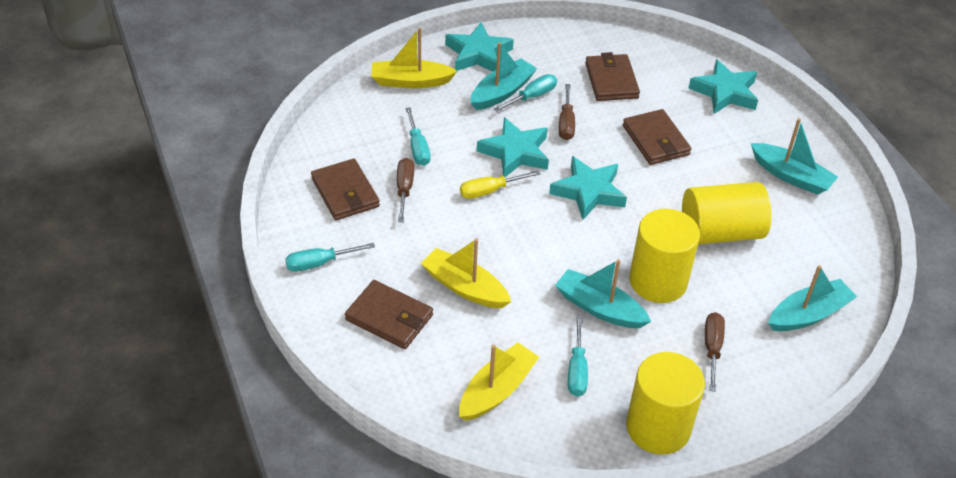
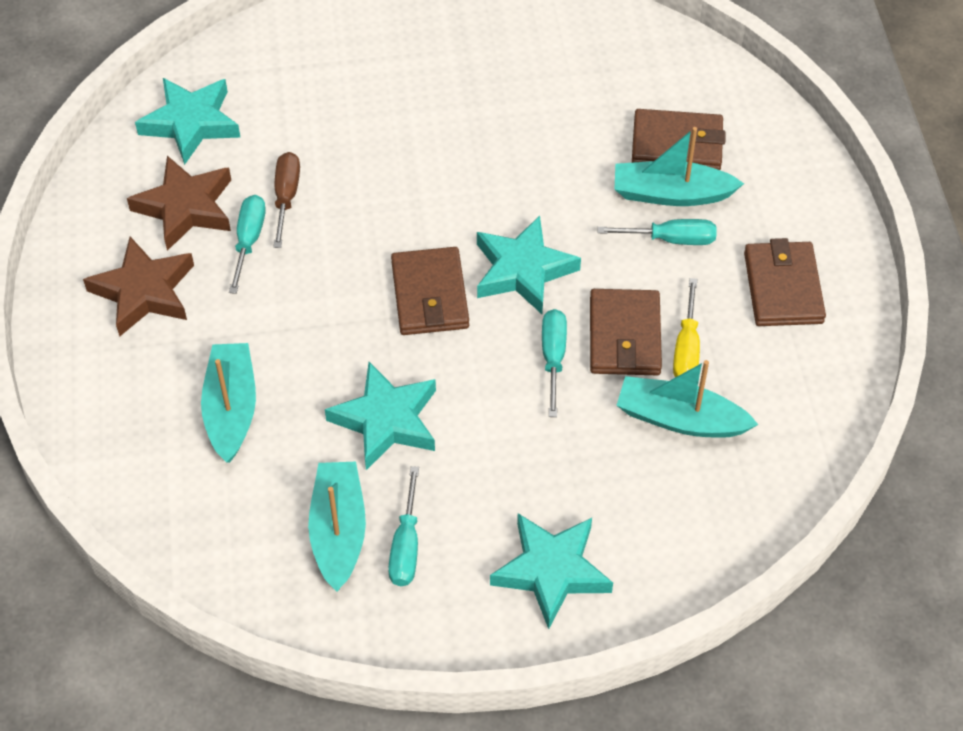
brown screwdriver: 3 -> 1
brown star: 0 -> 2
yellow boat: 3 -> 0
yellow cylinder: 3 -> 0

